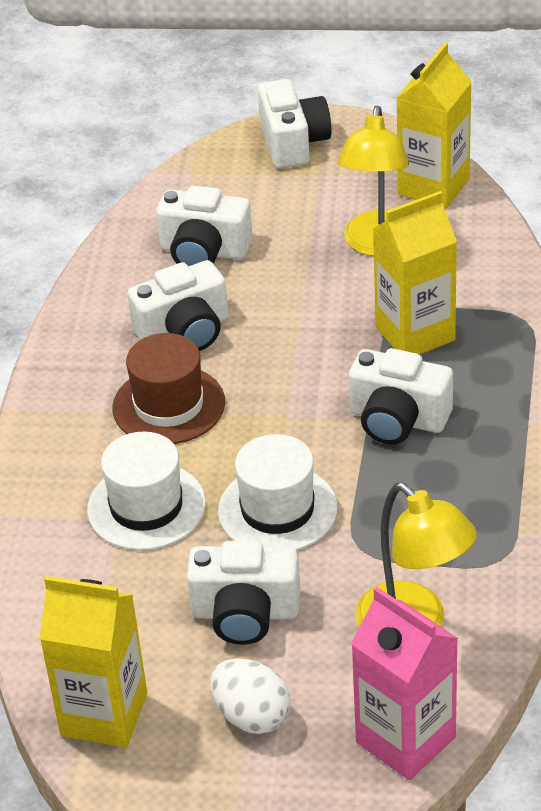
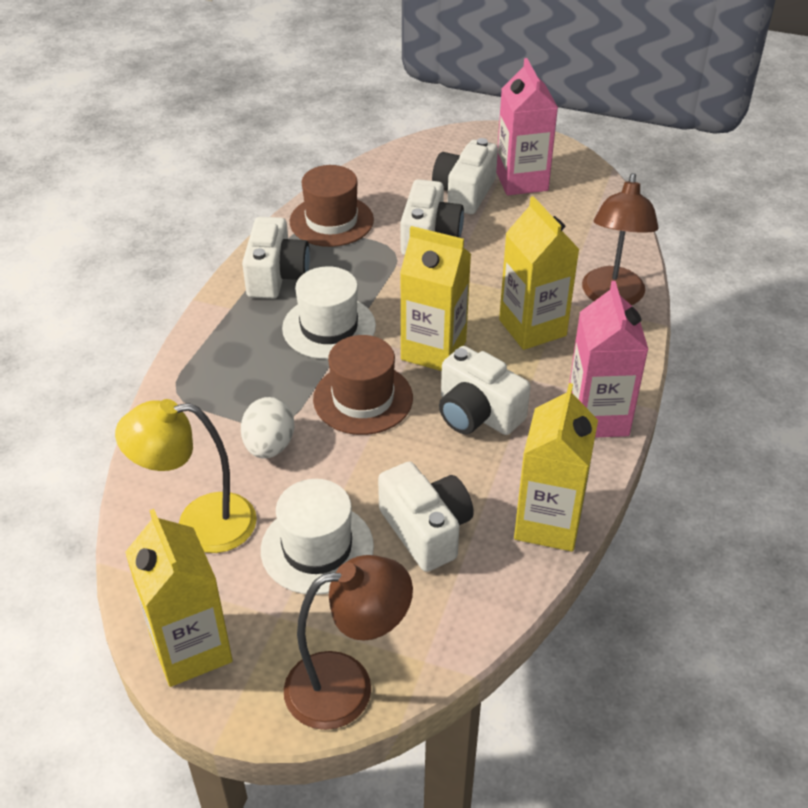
brown hat: 1 -> 2
brown lamp: 0 -> 2
pink carton: 1 -> 2
yellow carton: 3 -> 4
yellow lamp: 2 -> 1

